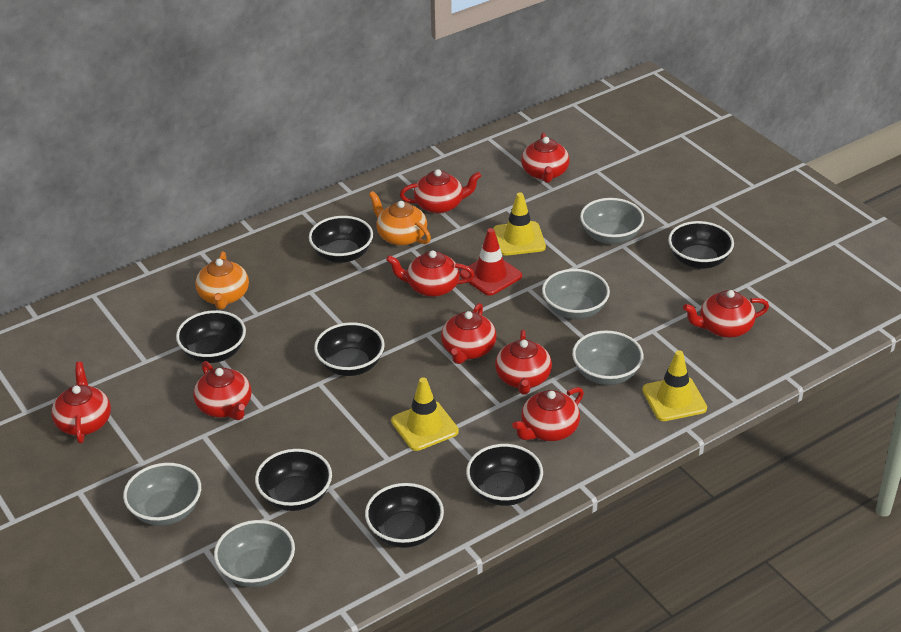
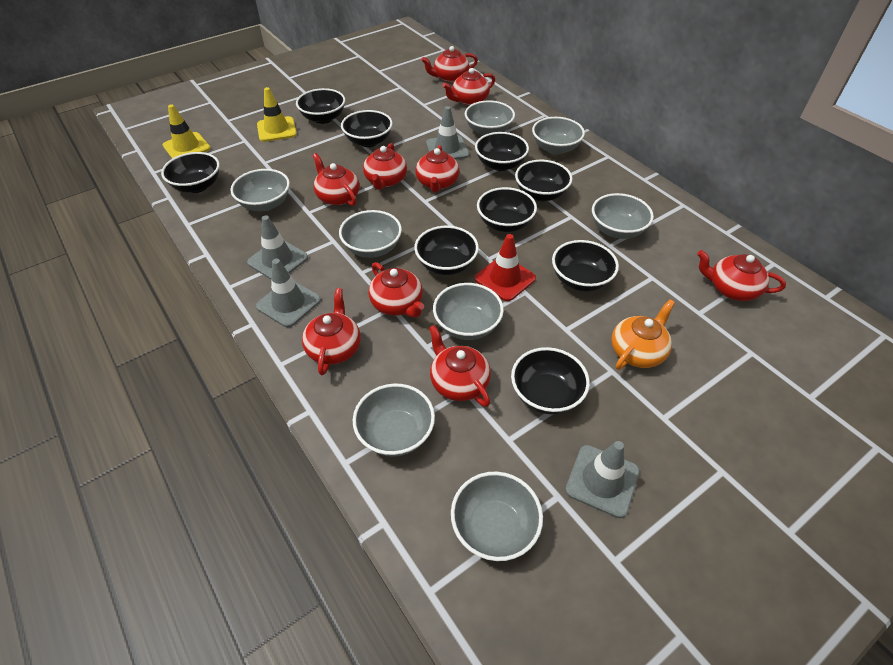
black bowl: 7 -> 9
grey bowl: 5 -> 8
grey traffic cone: 0 -> 4
orange teapot: 2 -> 1
yellow traffic cone: 3 -> 2

